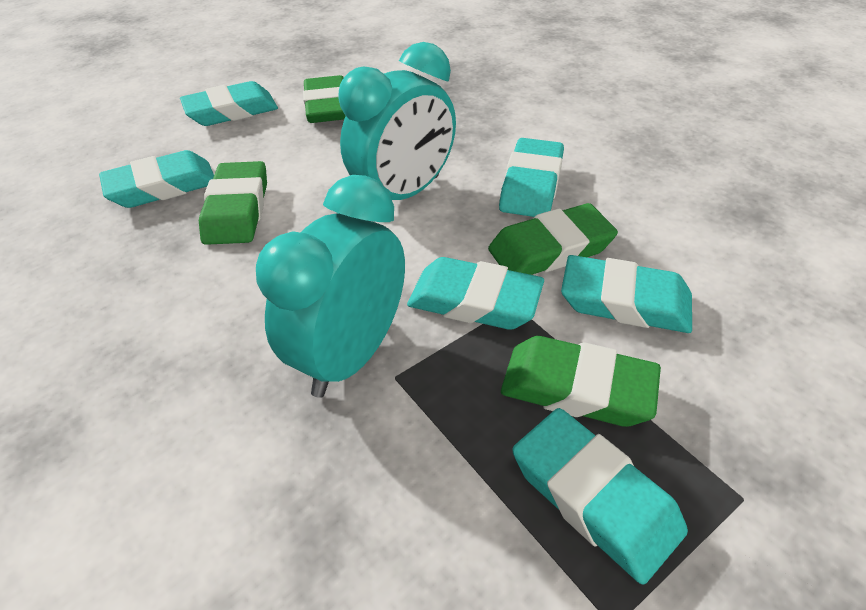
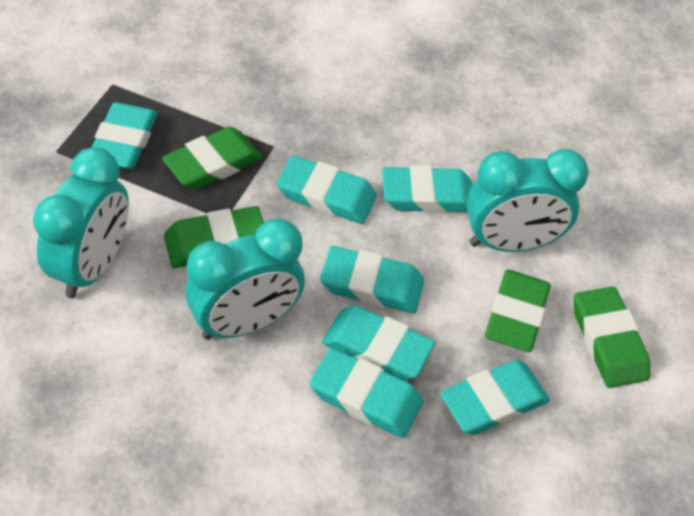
turquoise clock: 2 -> 3
turquoise eraser: 6 -> 7

